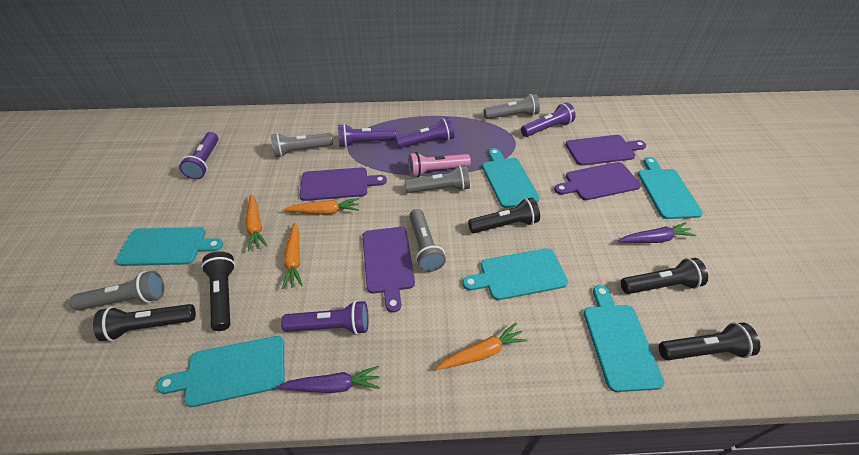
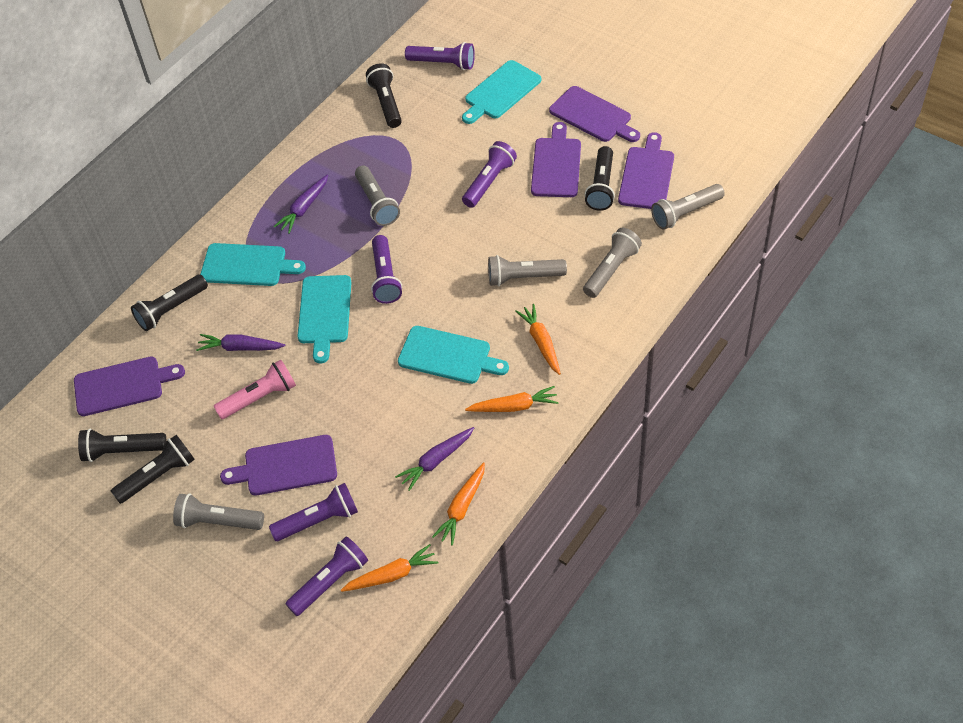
purple carrot: 2 -> 3
purple cutting board: 4 -> 5
turquoise cutting board: 6 -> 4

